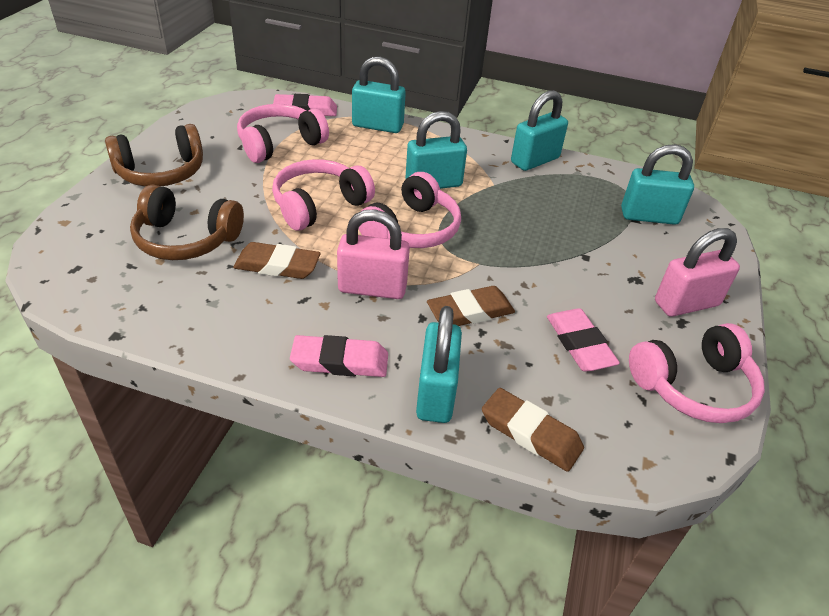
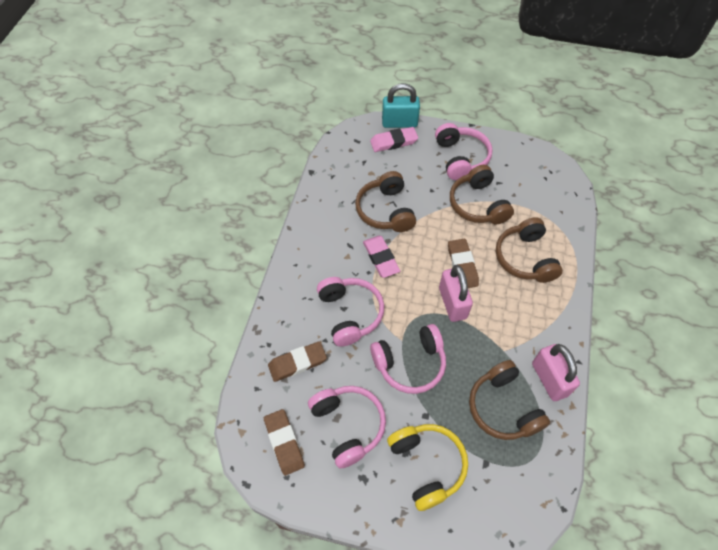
brown headphones: 2 -> 4
pink eraser: 3 -> 2
turquoise padlock: 5 -> 1
yellow headphones: 0 -> 1

